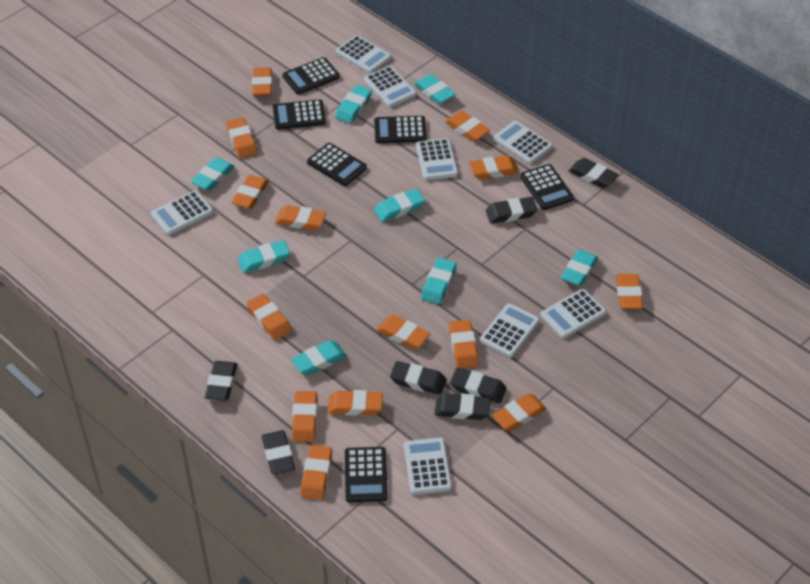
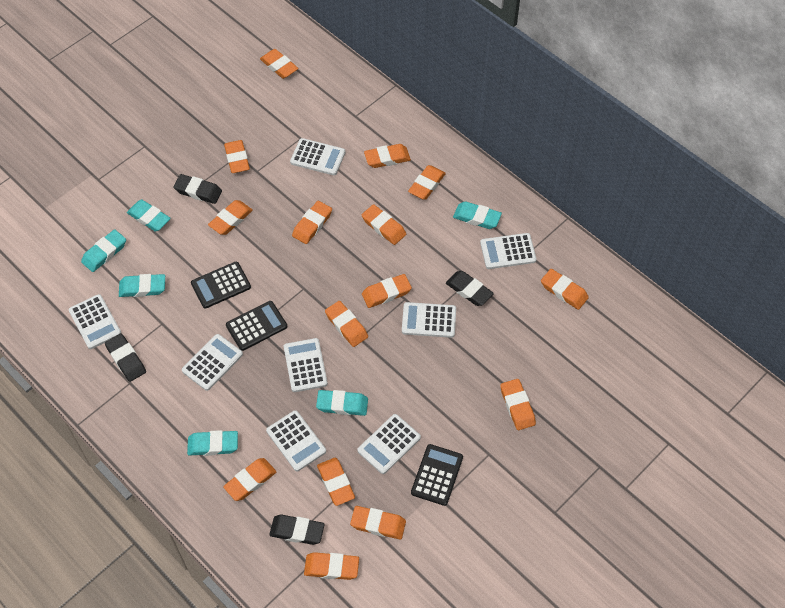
black calculator: 6 -> 3
black eraser: 7 -> 4
orange eraser: 14 -> 15
turquoise eraser: 8 -> 6

